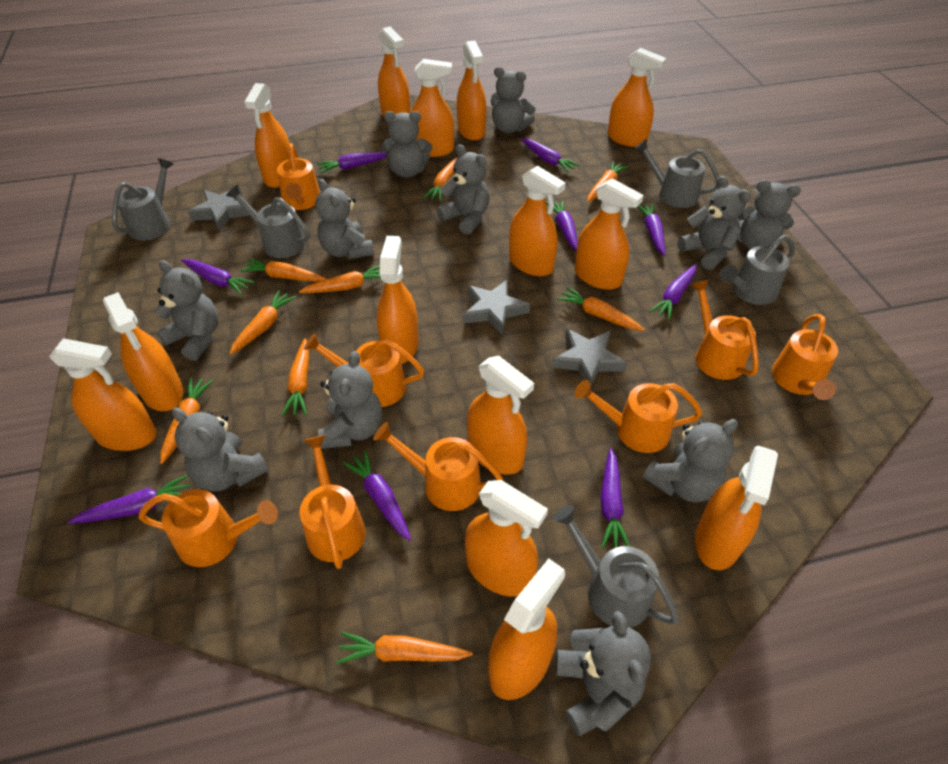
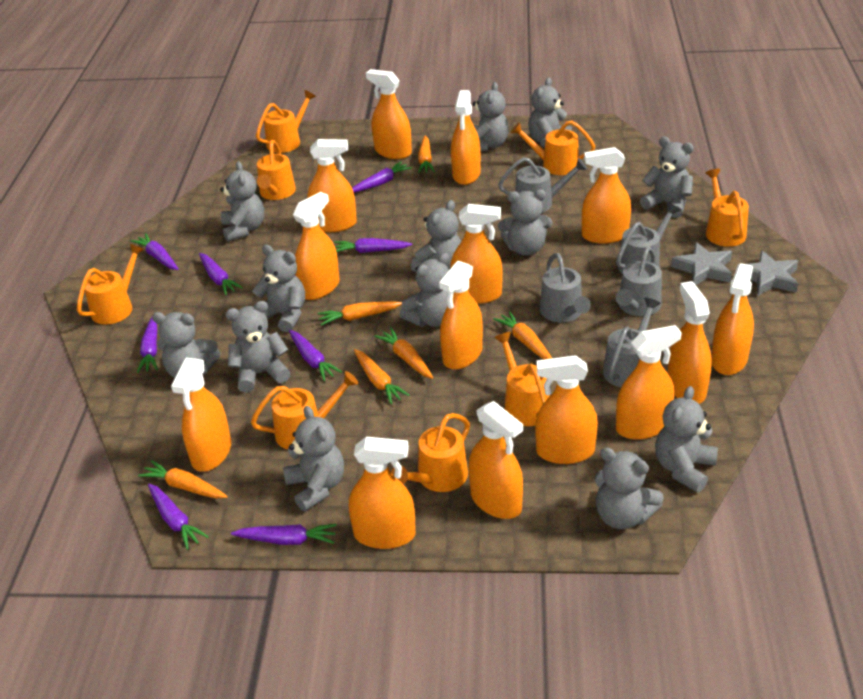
grey star: 3 -> 2
grey teddy bear: 11 -> 13
orange carrot: 9 -> 6
purple carrot: 9 -> 8

